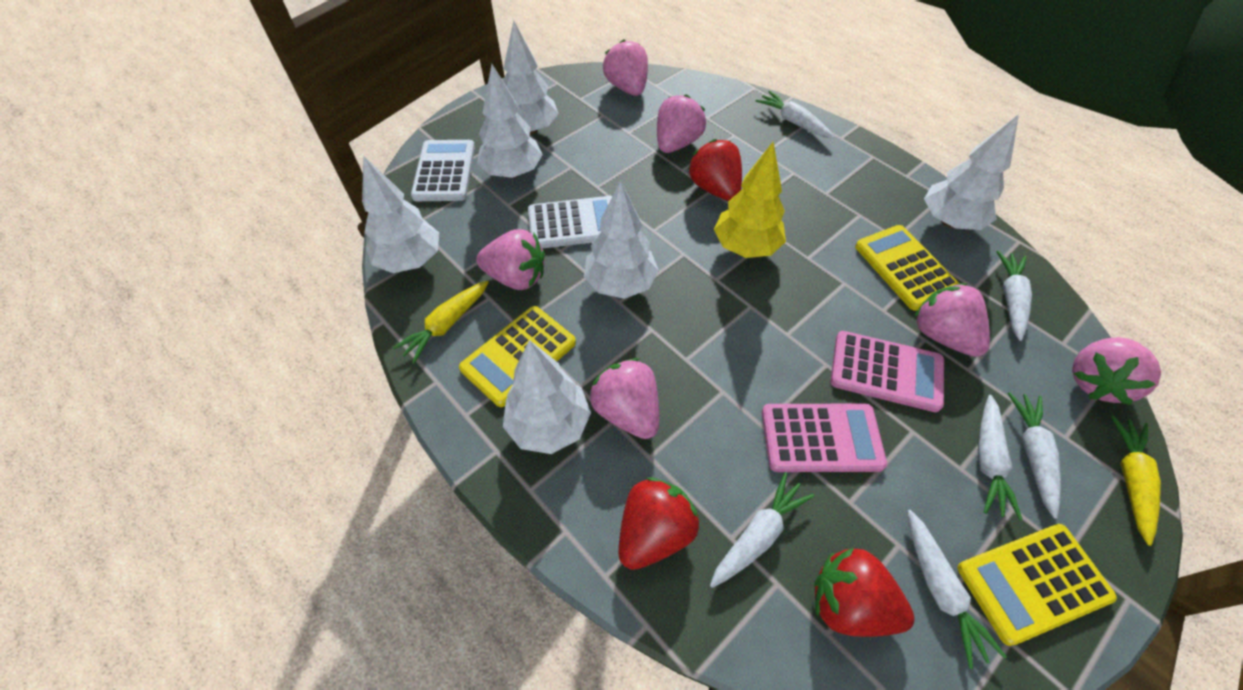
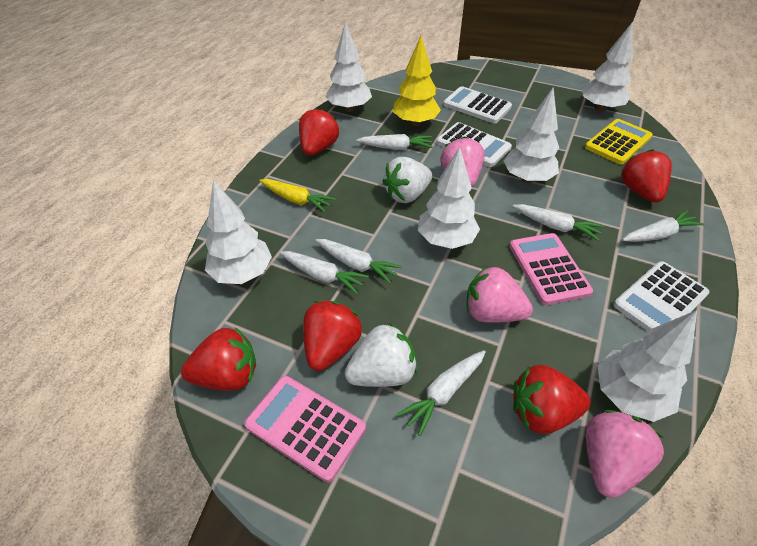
pink strawberry: 6 -> 3
red strawberry: 3 -> 5
white calculator: 2 -> 3
white strawberry: 0 -> 2
yellow calculator: 3 -> 1
yellow carrot: 2 -> 1

